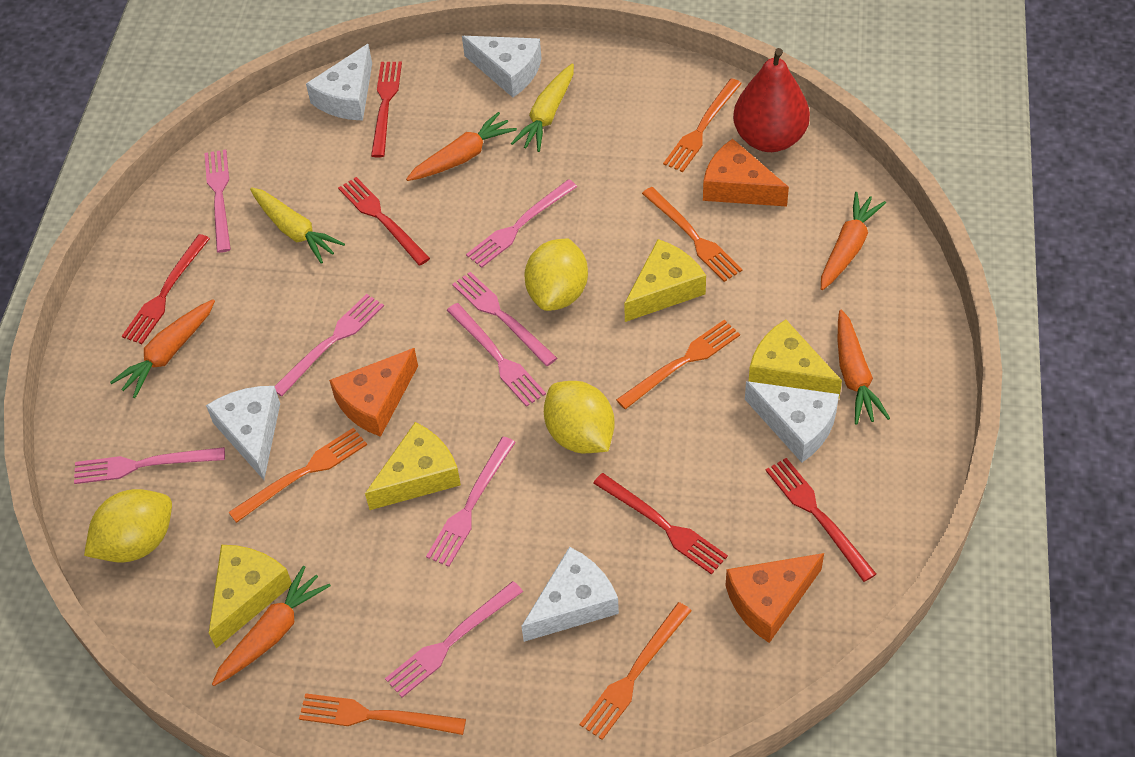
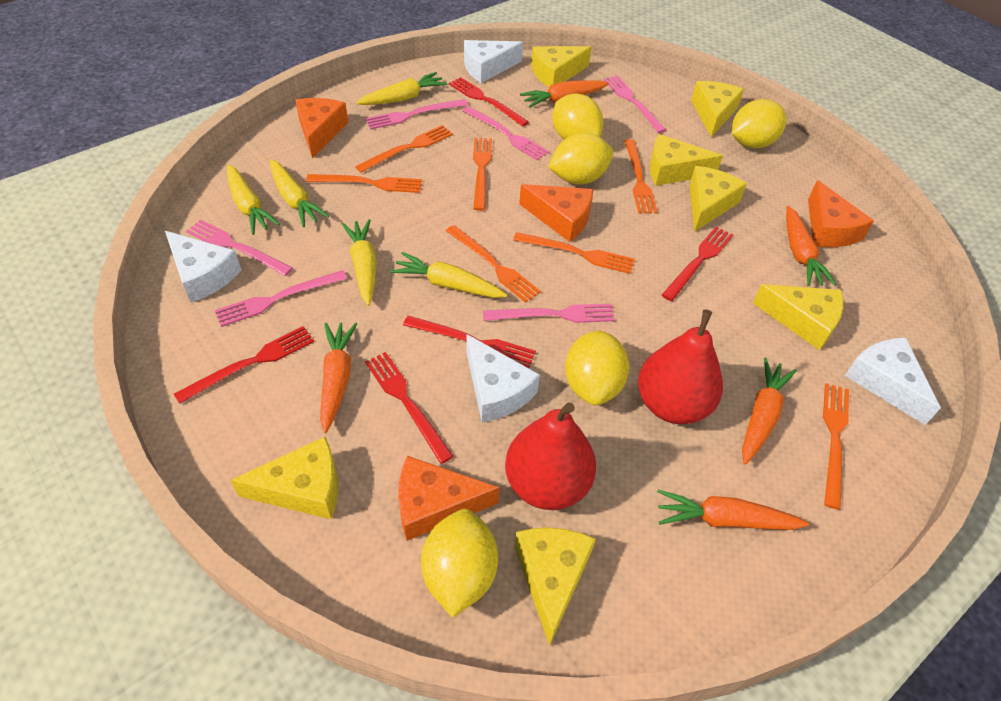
orange cheese: 3 -> 4
orange fork: 6 -> 7
pink fork: 8 -> 6
red pear: 1 -> 2
white cheese: 5 -> 4
yellow carrot: 2 -> 5
yellow cheese: 4 -> 7
yellow lemon: 3 -> 5

